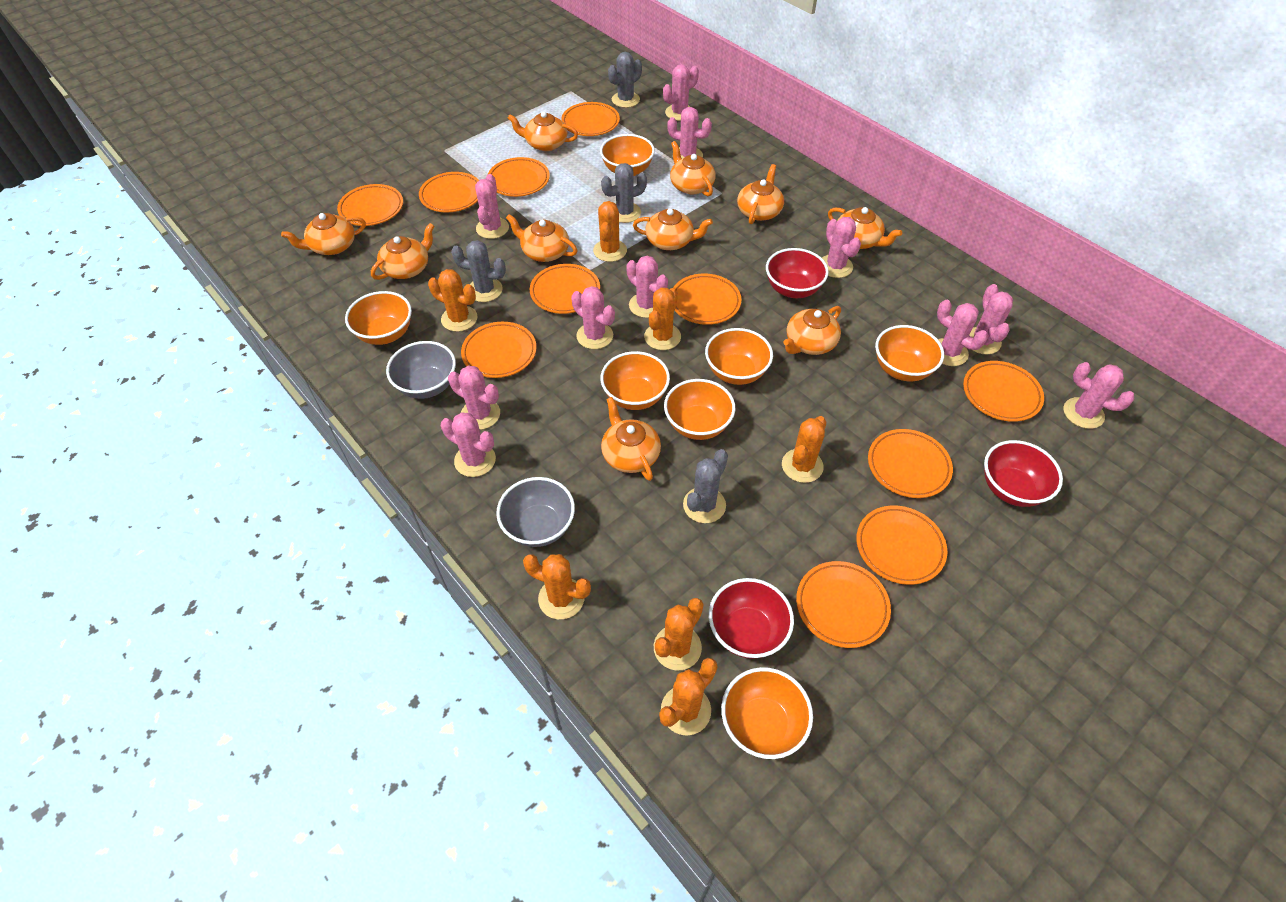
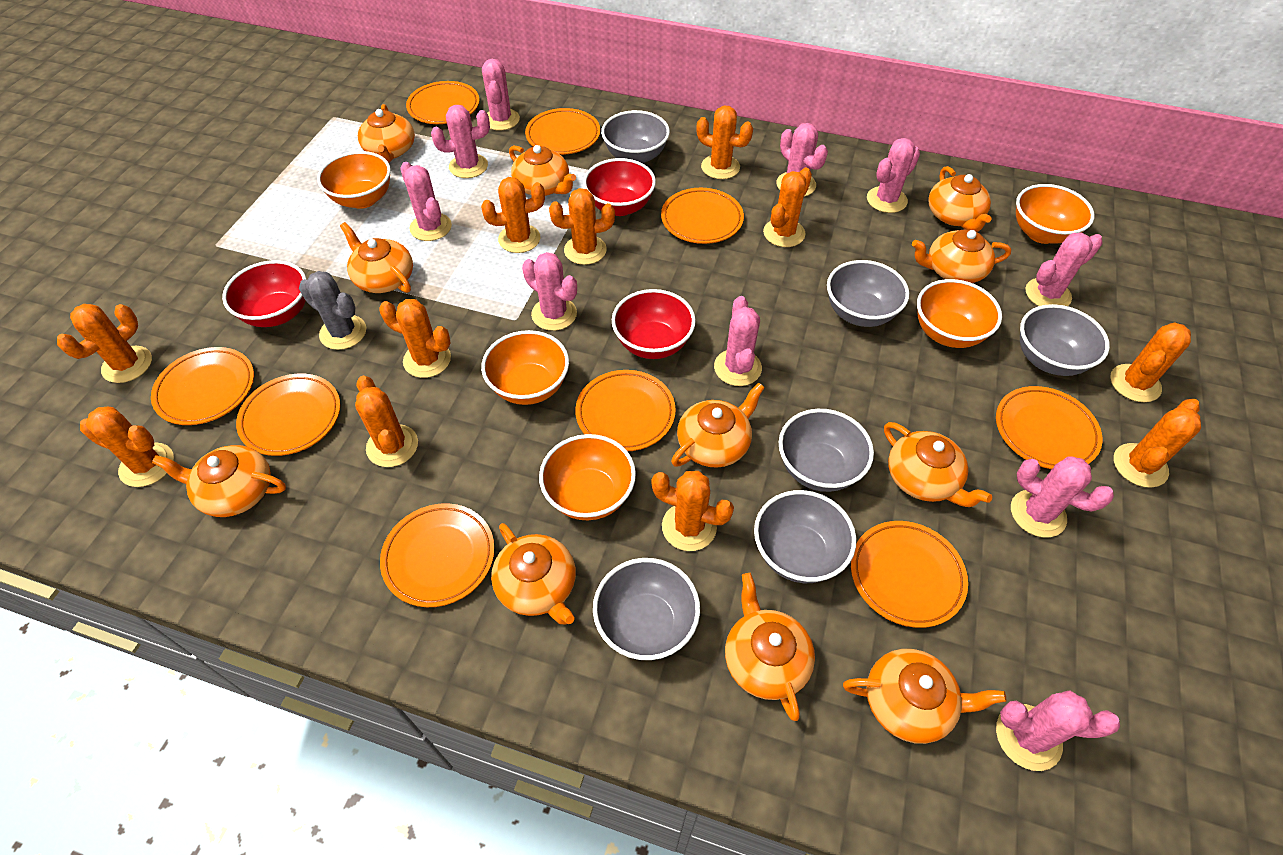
grey bowl: 2 -> 6
grey cactus: 4 -> 1
orange bowl: 7 -> 5
orange cactus: 7 -> 11
orange plate: 11 -> 9
orange teapot: 10 -> 11
pink cactus: 11 -> 10

